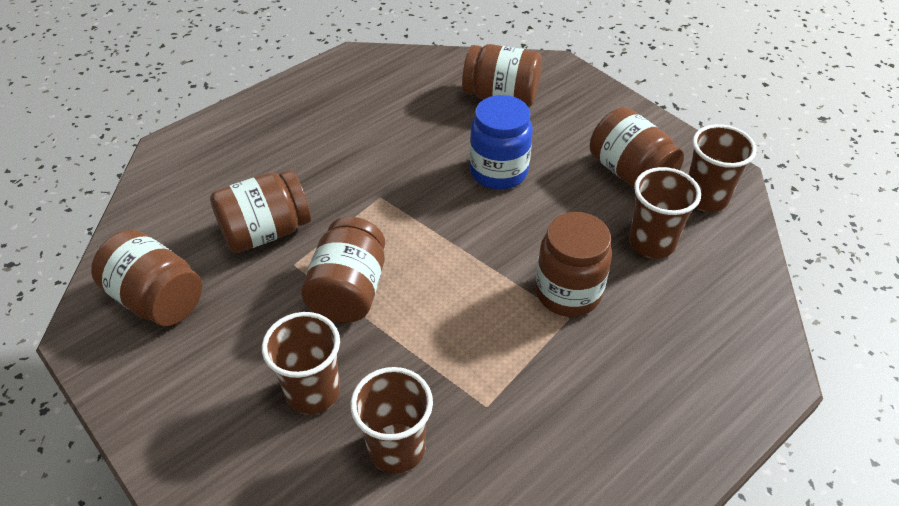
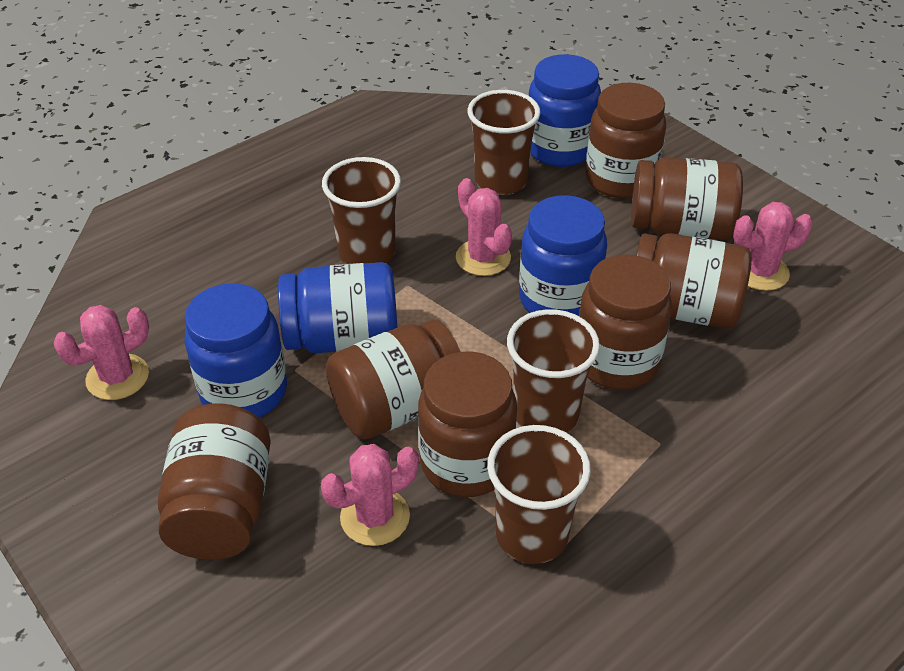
blue jar: 1 -> 4
brown jar: 6 -> 7
pink cactus: 0 -> 4

